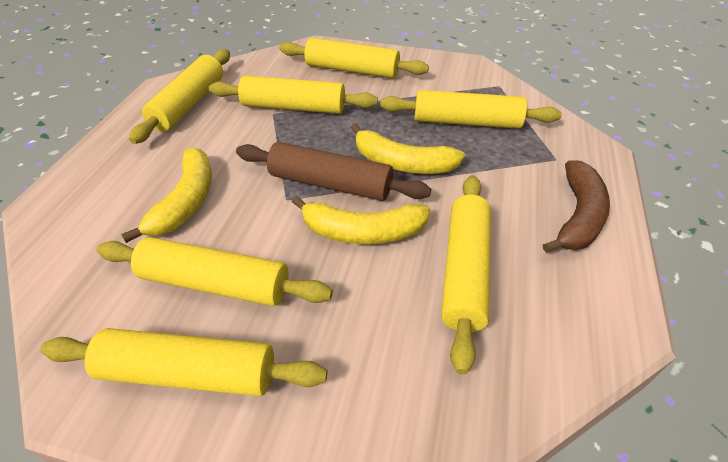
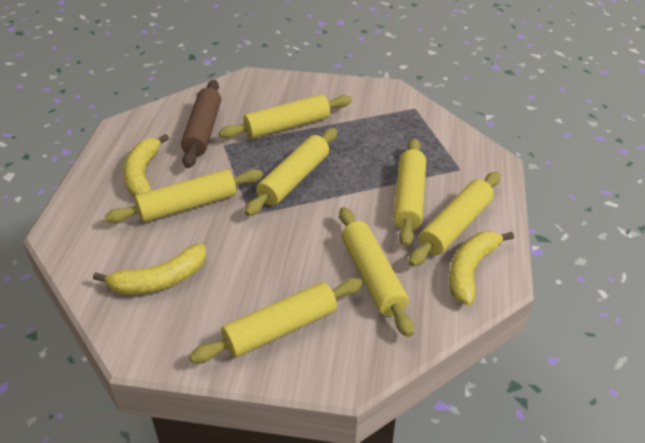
brown banana: 1 -> 0

